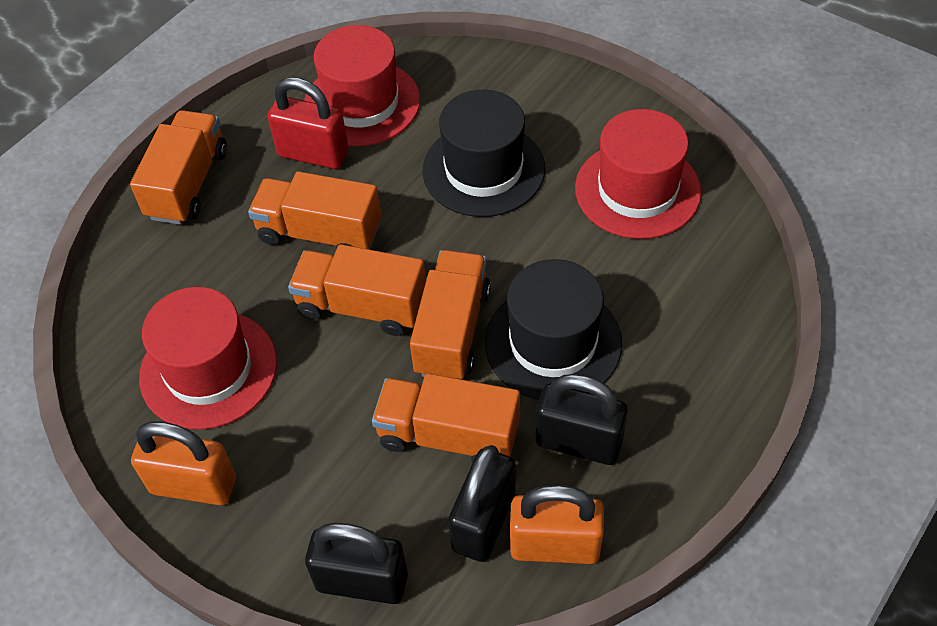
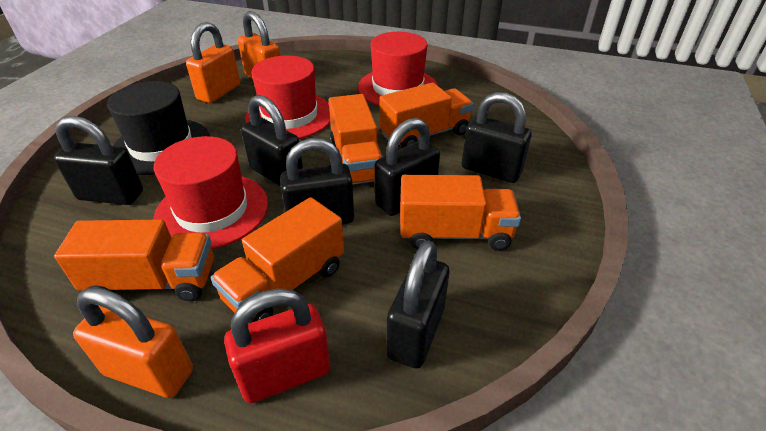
black hat: 2 -> 1
black padlock: 3 -> 6
orange padlock: 2 -> 3

